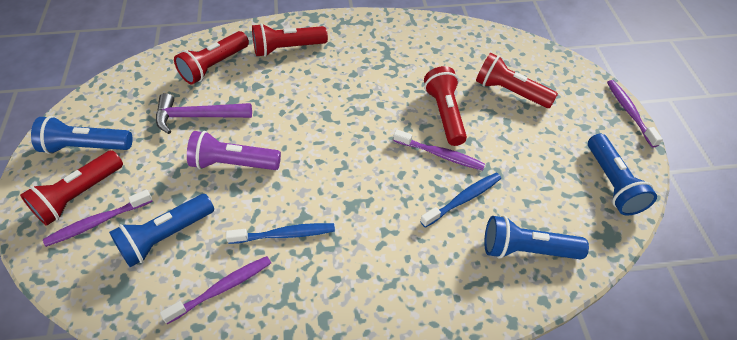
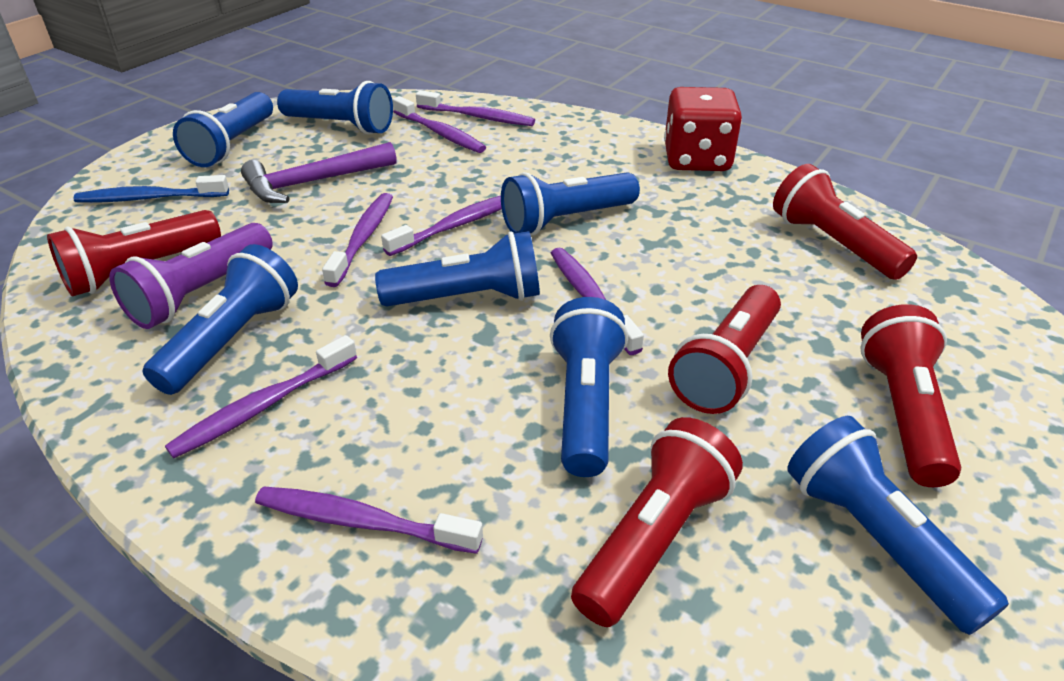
blue flashlight: 4 -> 7
blue toothbrush: 2 -> 1
purple toothbrush: 4 -> 7
red dice: 0 -> 1

